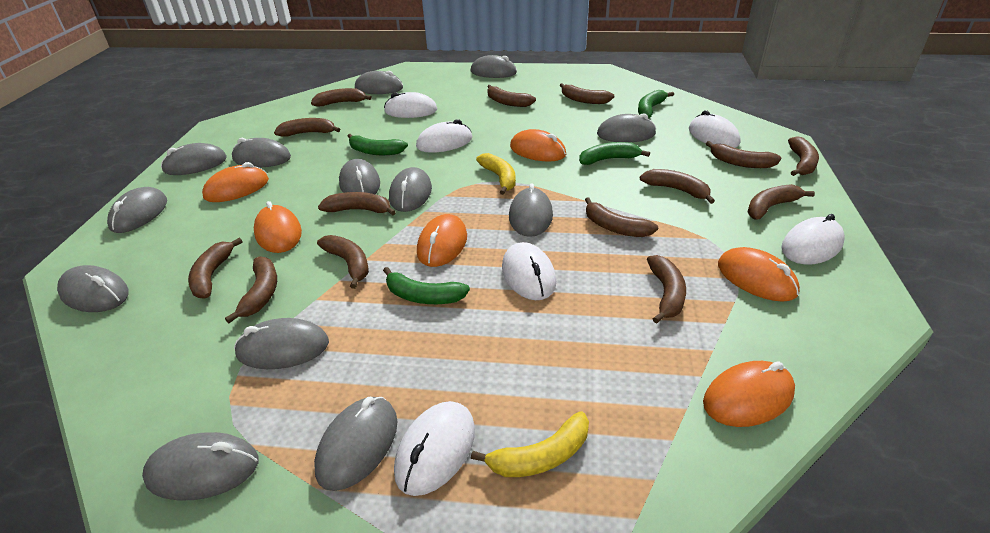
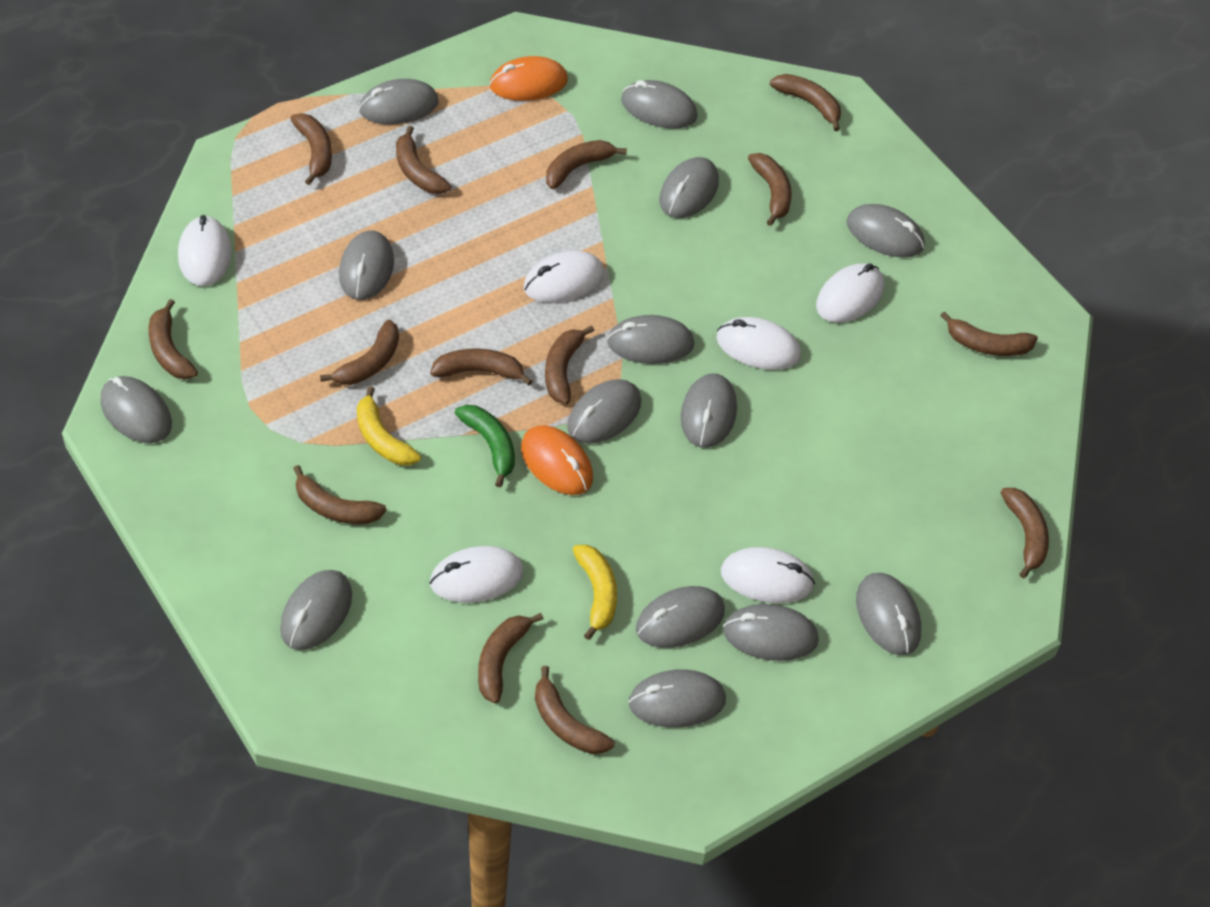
green banana: 4 -> 1
grey mouse: 13 -> 14
orange mouse: 6 -> 2

